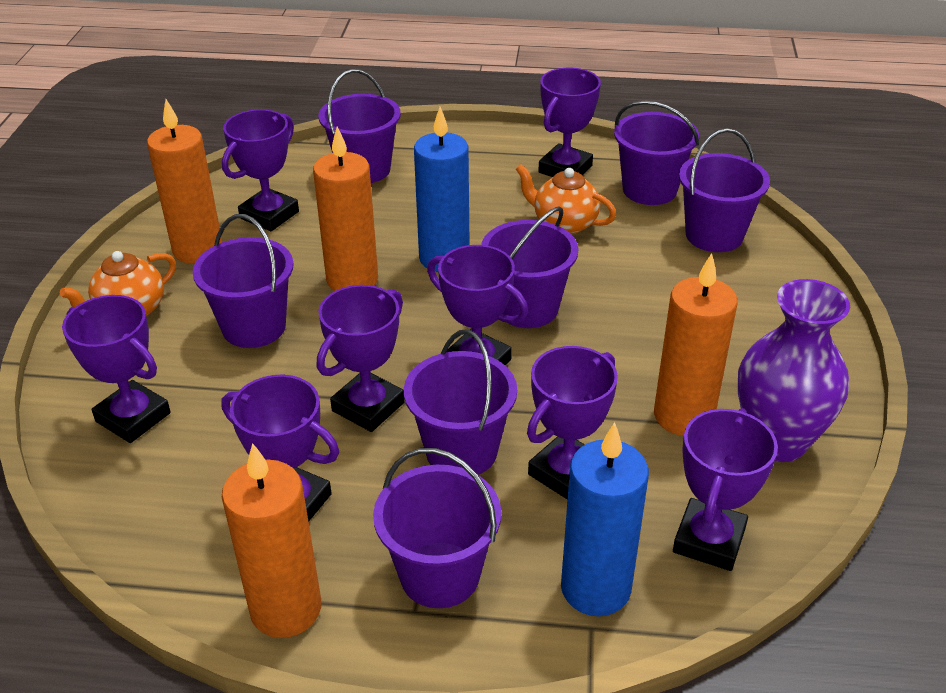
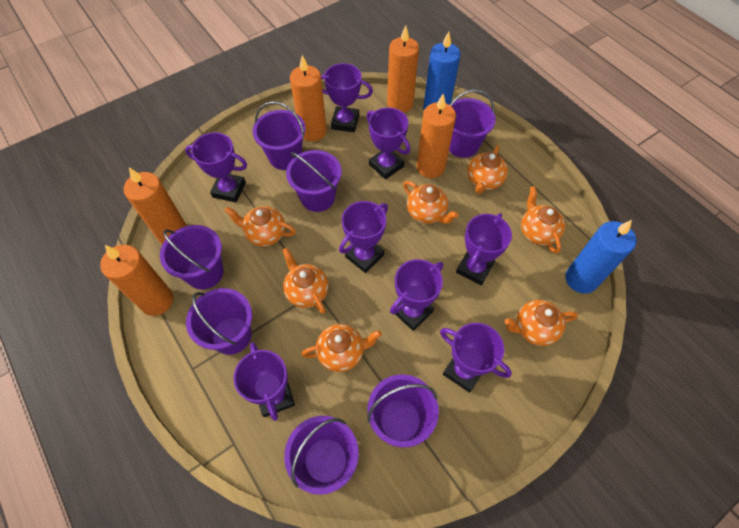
orange candle: 4 -> 5
orange teapot: 2 -> 7
purple vase: 1 -> 0

